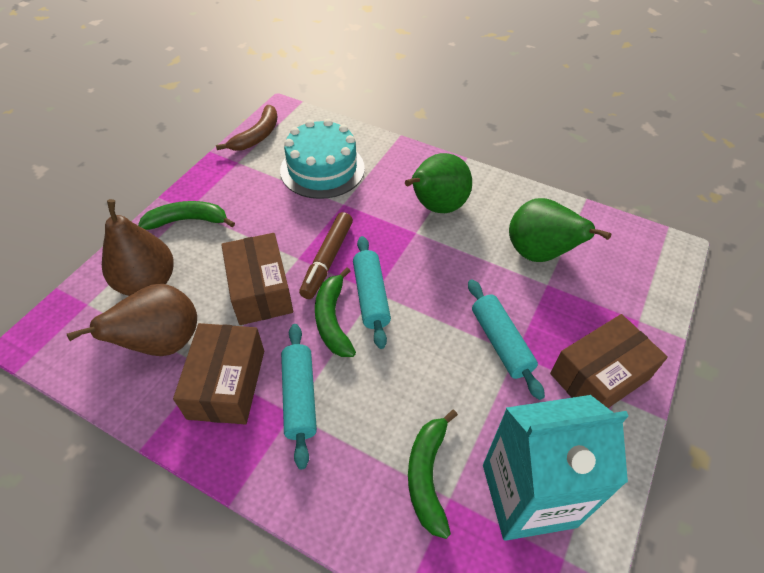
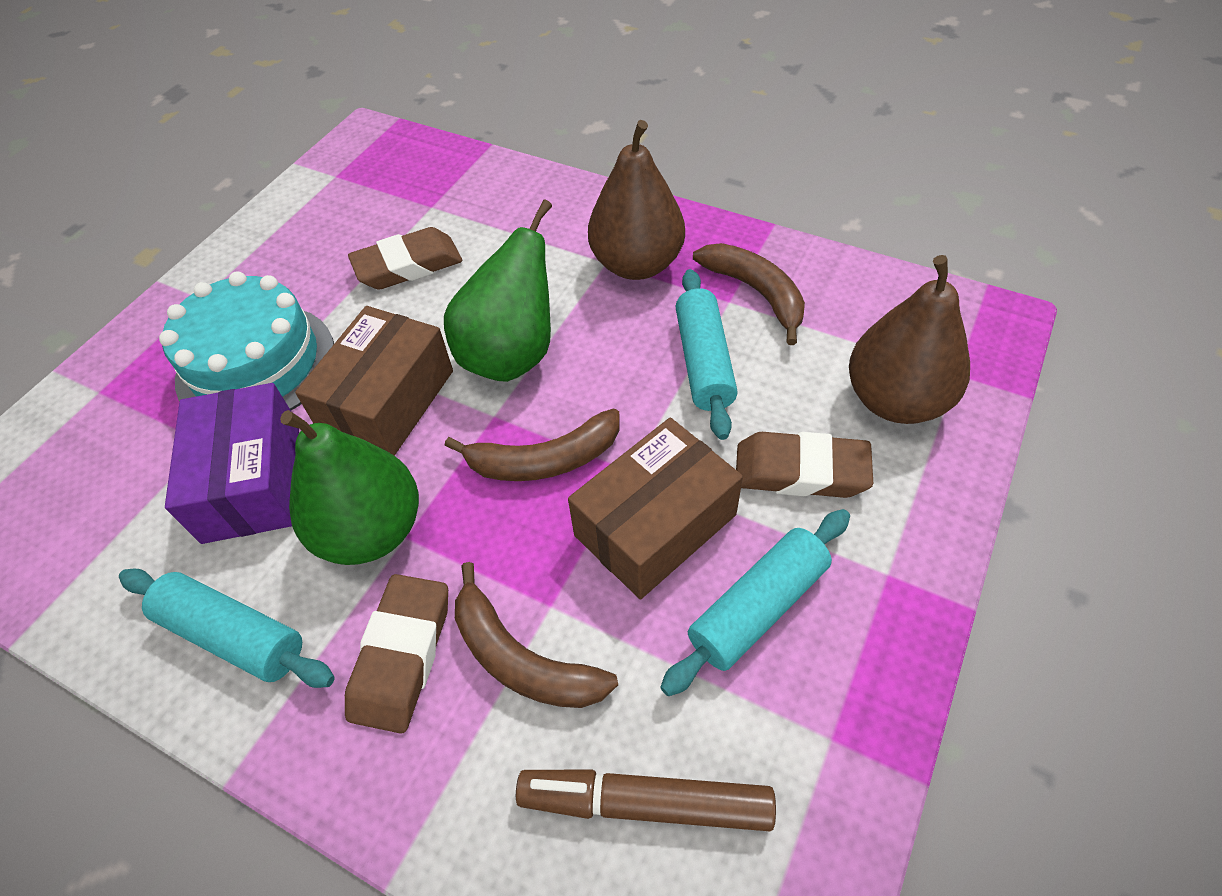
brown banana: 1 -> 3
brown box: 3 -> 2
brown eraser: 0 -> 3
green banana: 3 -> 0
purple box: 0 -> 1
turquoise carton: 1 -> 0

